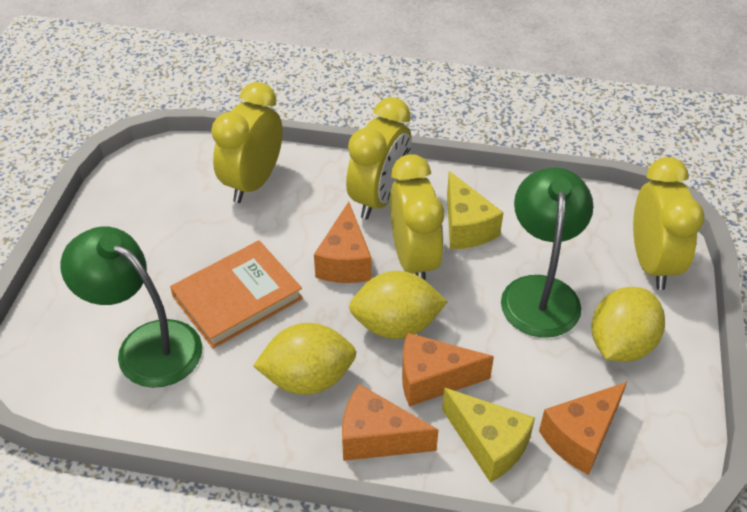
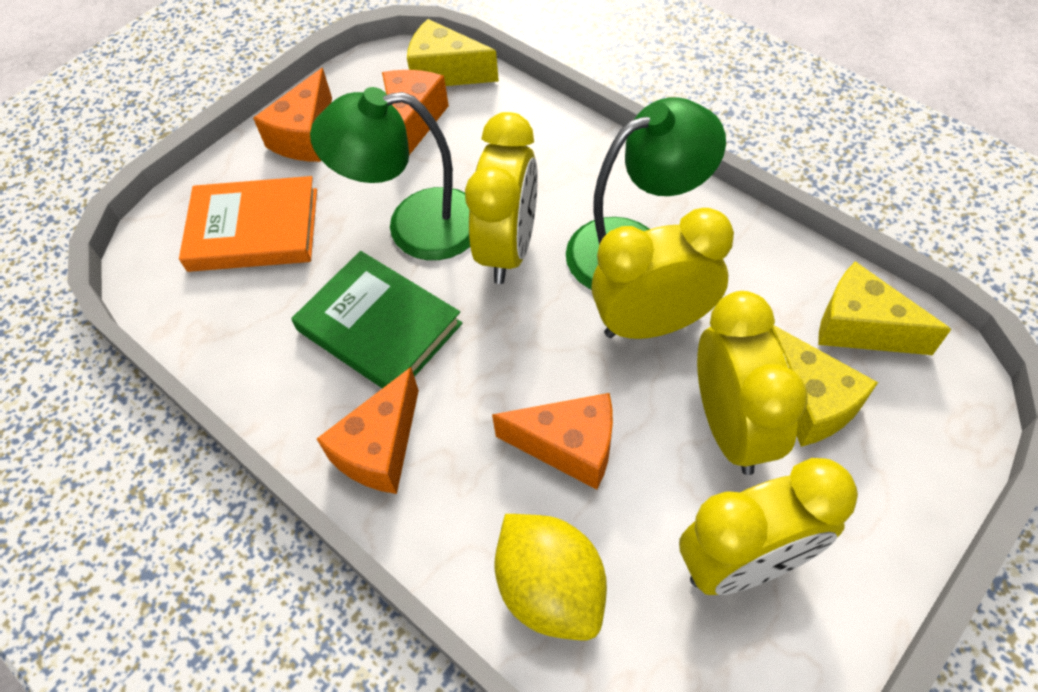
green book: 0 -> 1
yellow cheese: 2 -> 3
yellow lemon: 3 -> 1

